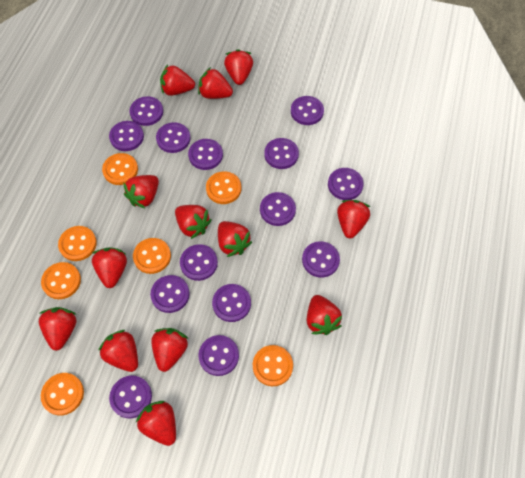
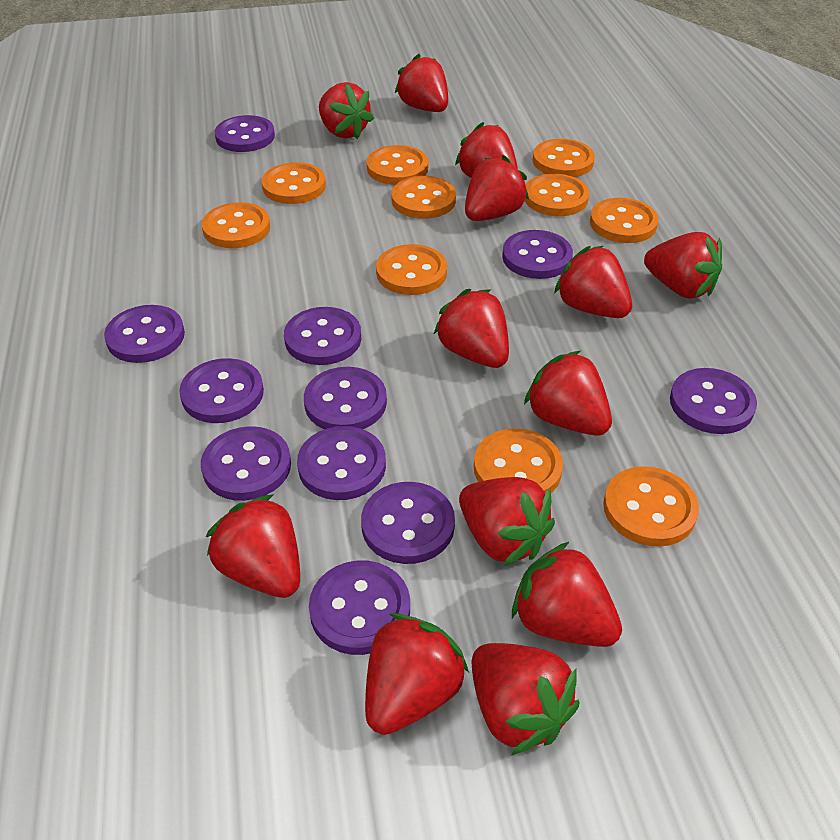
orange button: 7 -> 10
purple button: 14 -> 11

